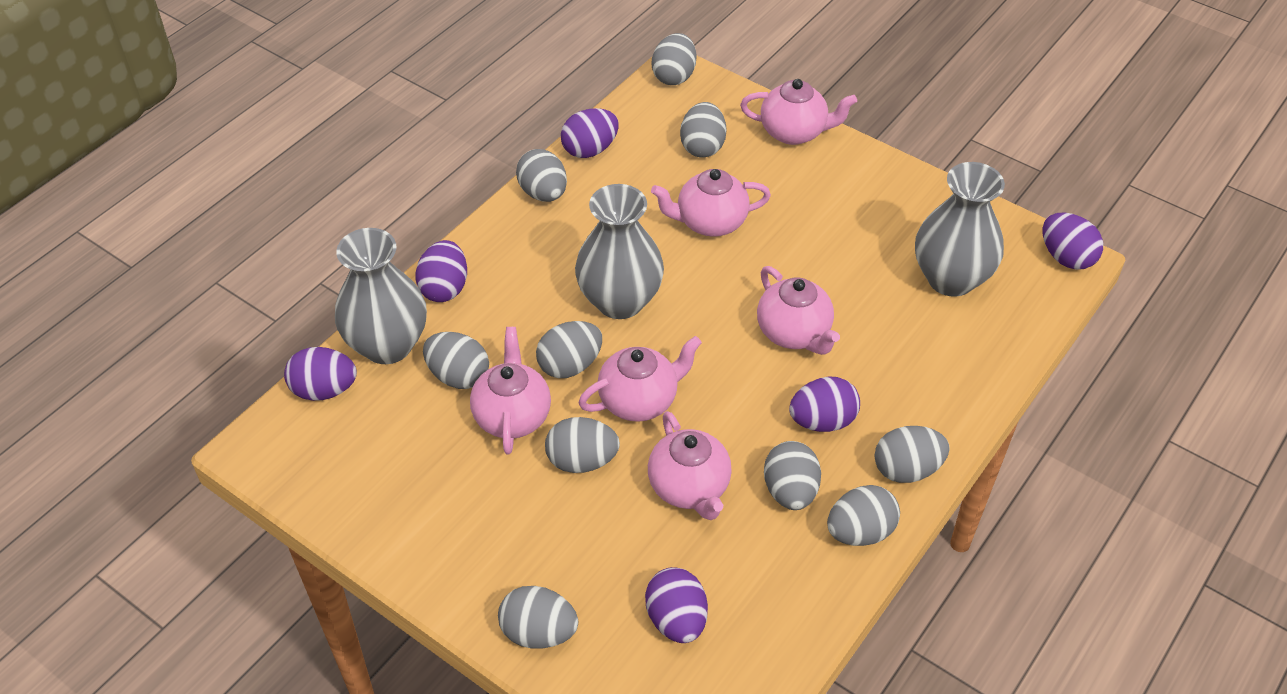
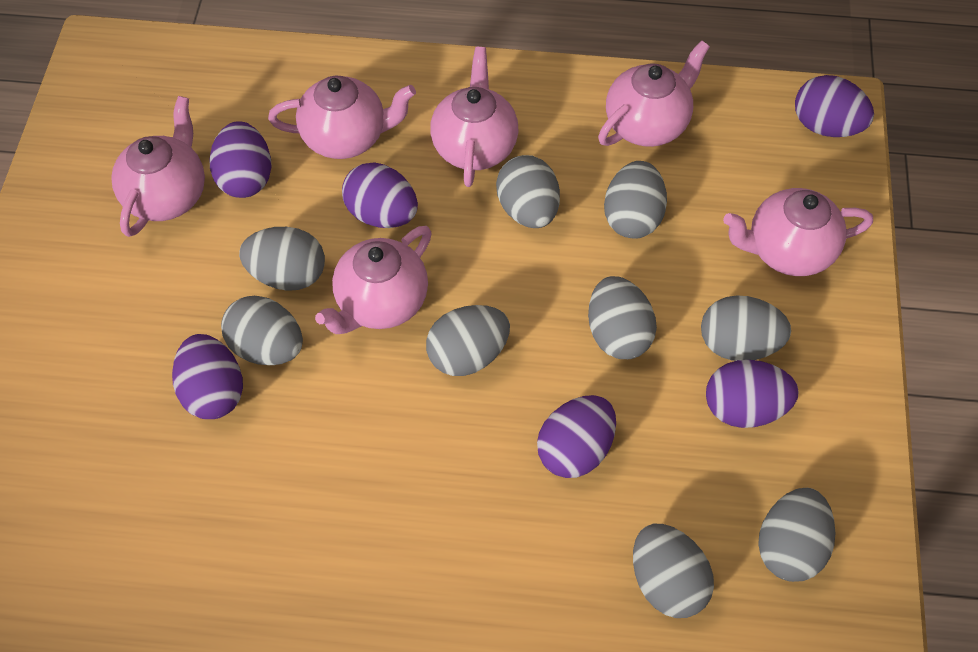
grey egg: 10 -> 9
grey vase: 3 -> 0

